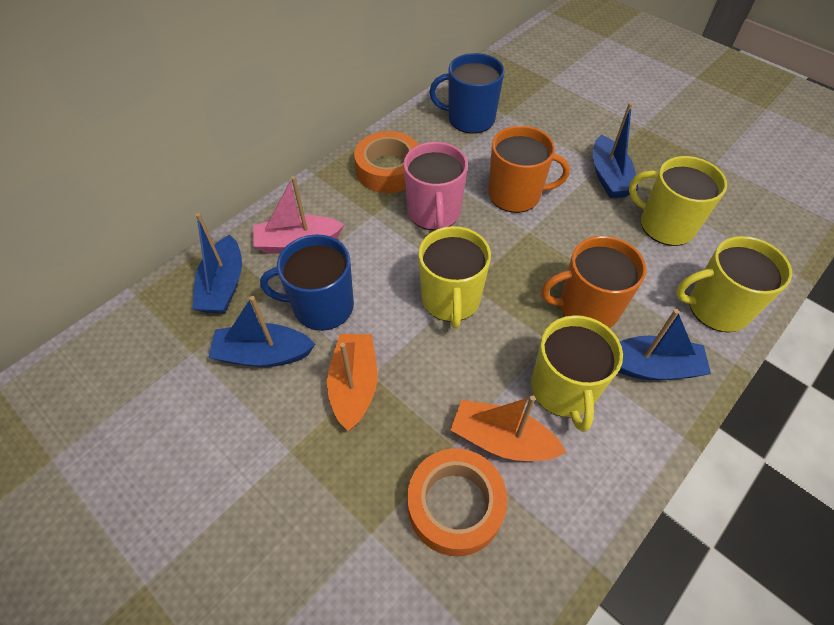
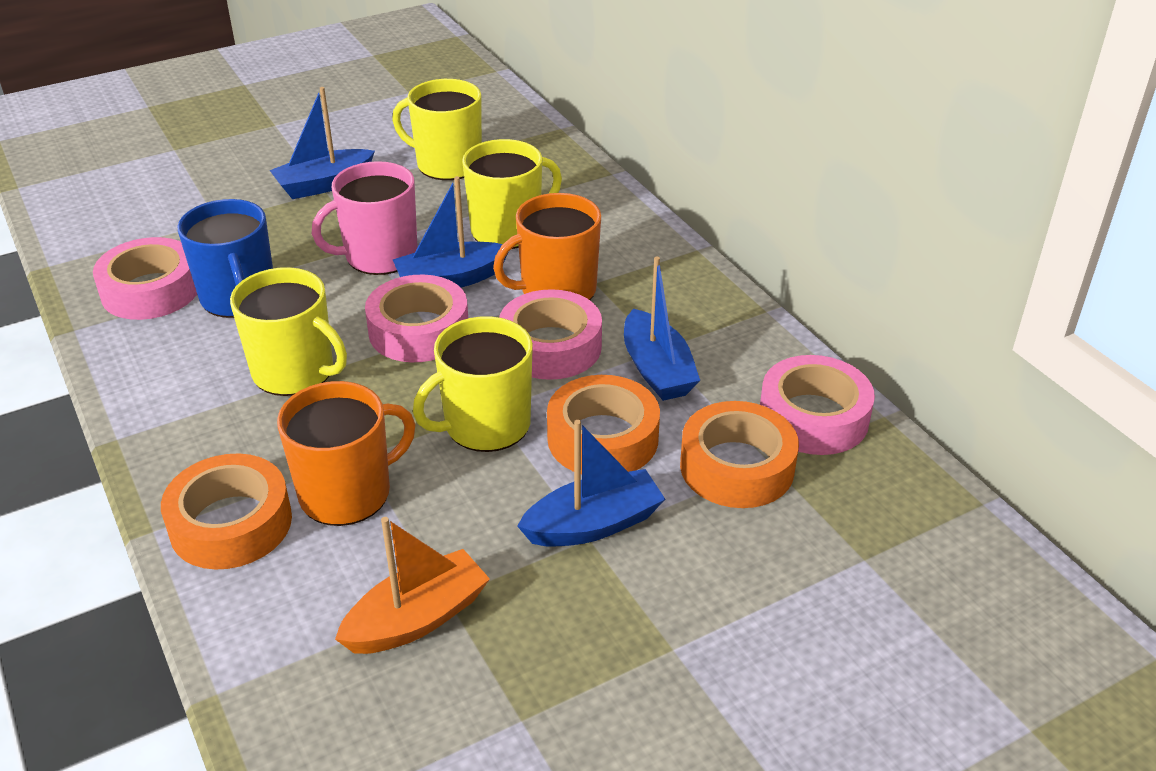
blue mug: 2 -> 1
orange boat: 2 -> 1
orange tape: 2 -> 3
pink boat: 1 -> 0
pink tape: 0 -> 4

